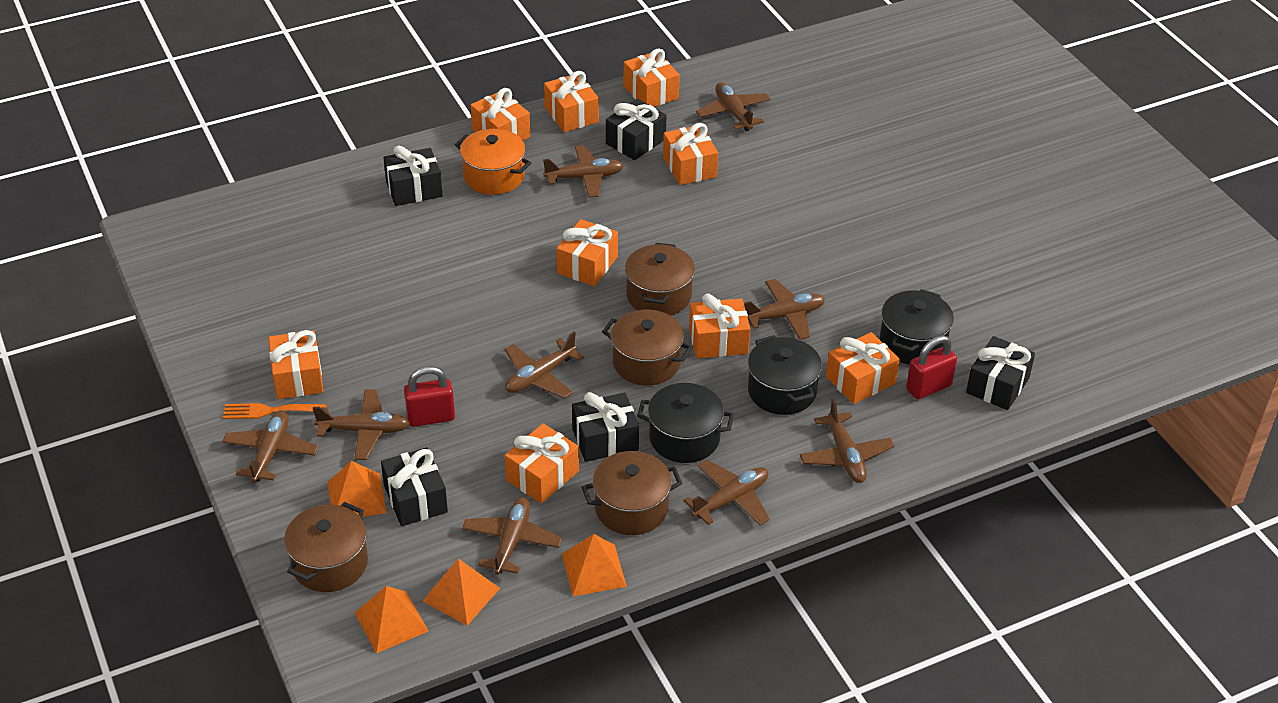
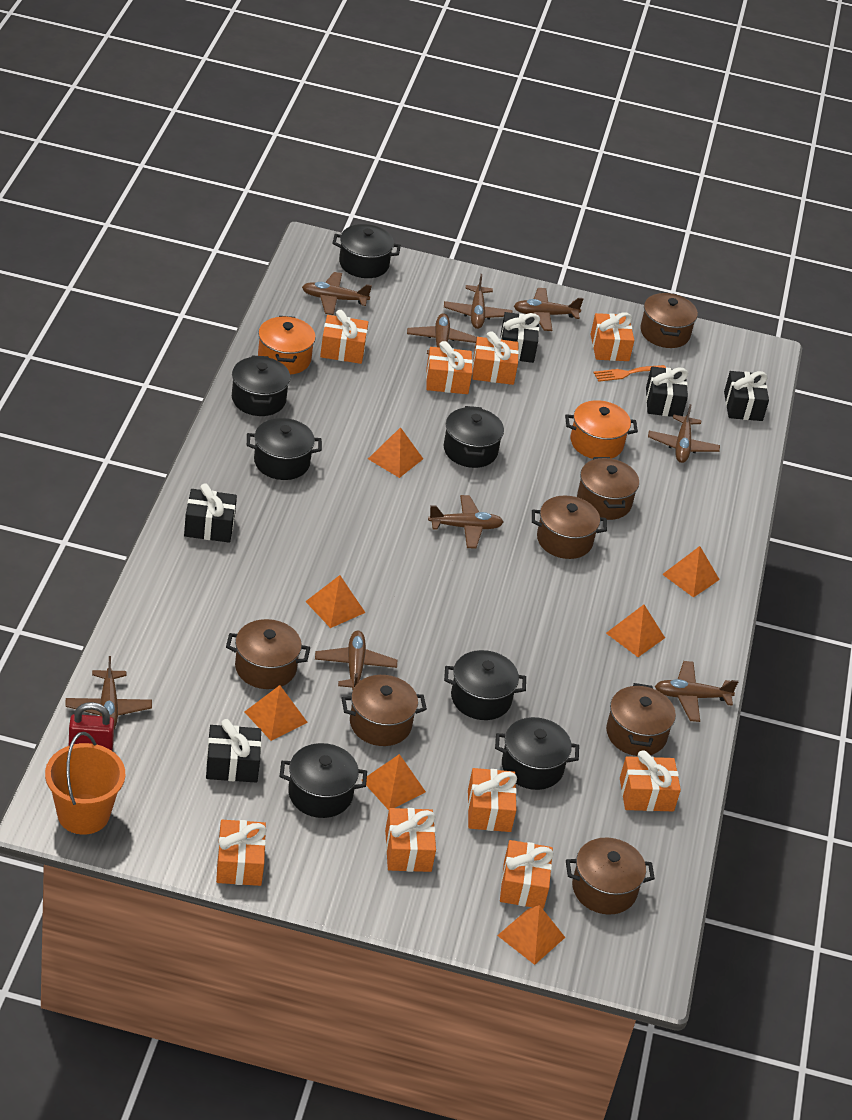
black pot: 3 -> 7
brown pot: 4 -> 7
orange bucket: 0 -> 1
orange pot: 1 -> 2
orange pyramid: 4 -> 7
red padlock: 2 -> 1

